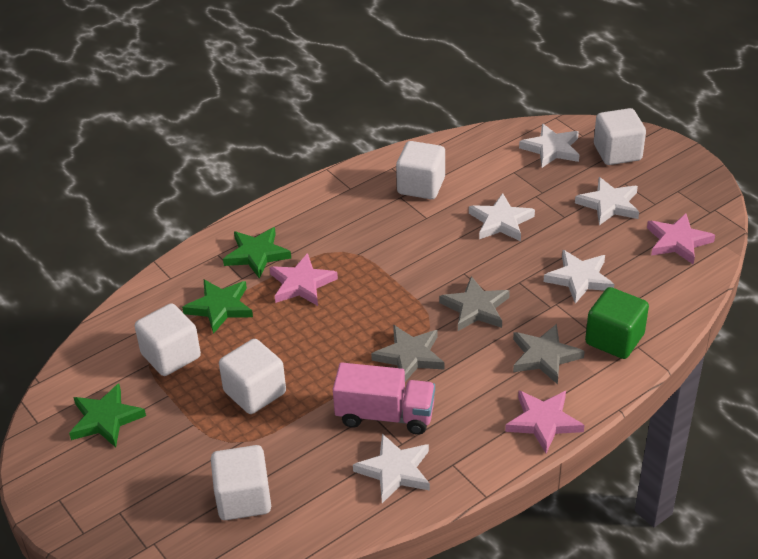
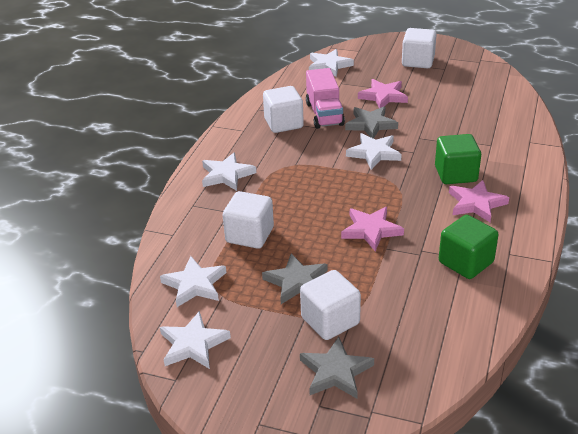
green cube: 1 -> 2
green star: 3 -> 0
white cube: 5 -> 4

